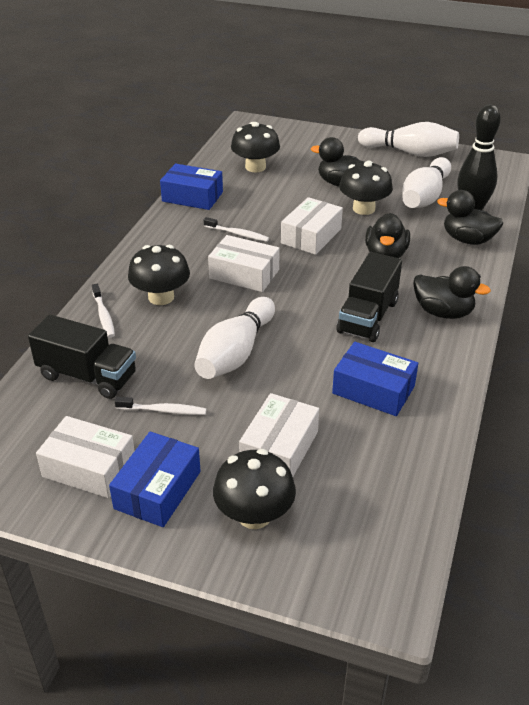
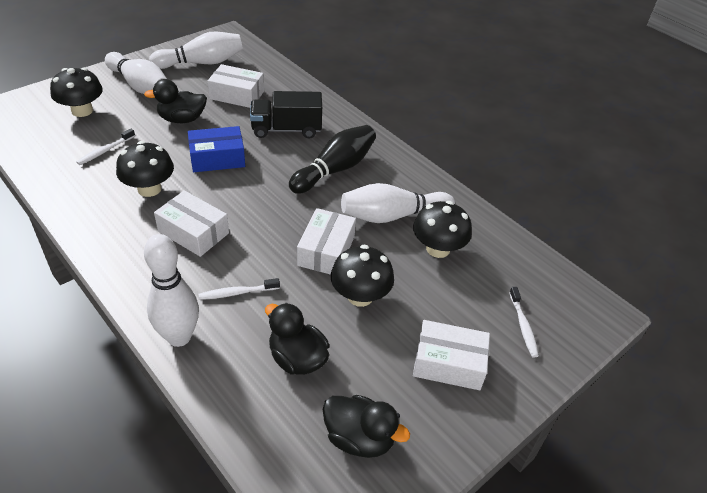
black duck: 4 -> 3
black truck: 2 -> 1
blue box: 3 -> 1
white bowling pin: 3 -> 4

